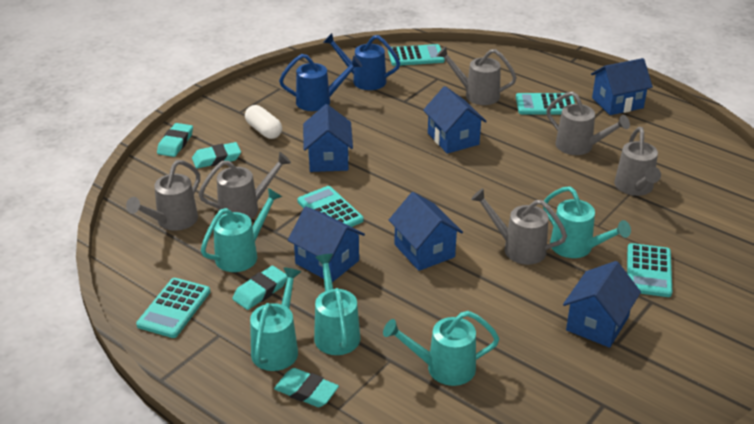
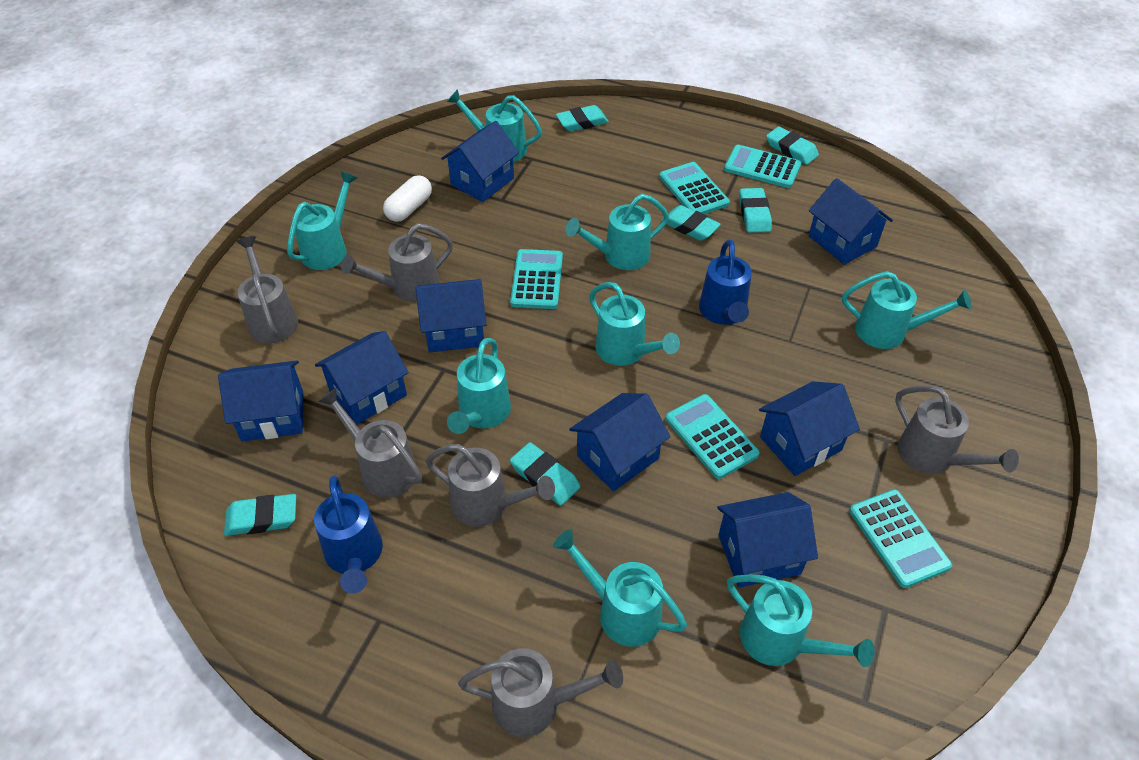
blue house: 6 -> 8
turquoise eraser: 4 -> 6
turquoise watering can: 5 -> 8

